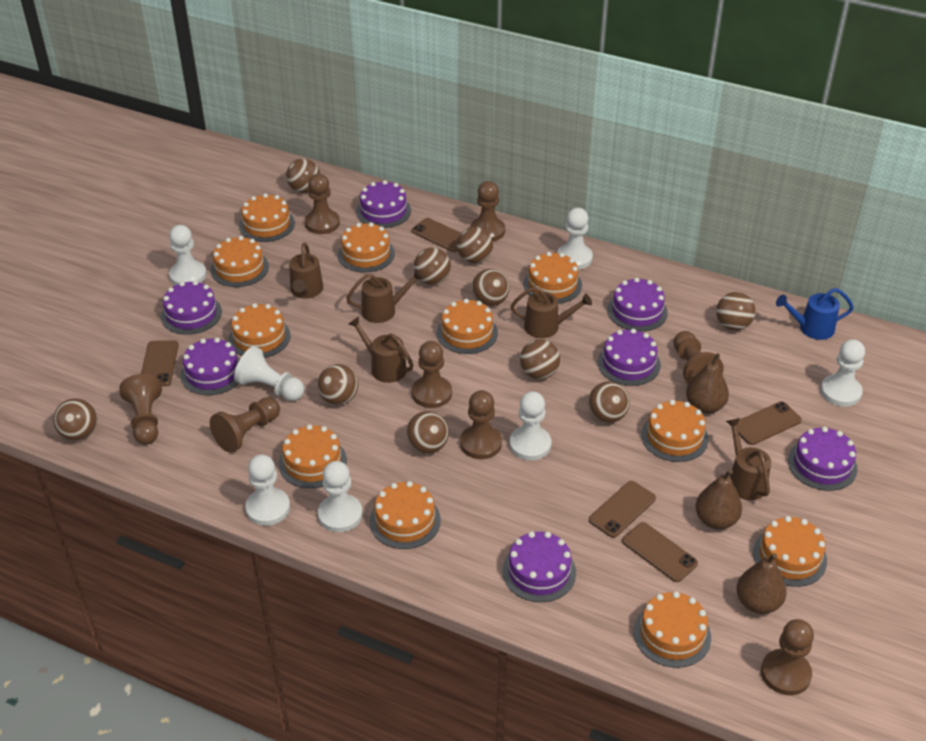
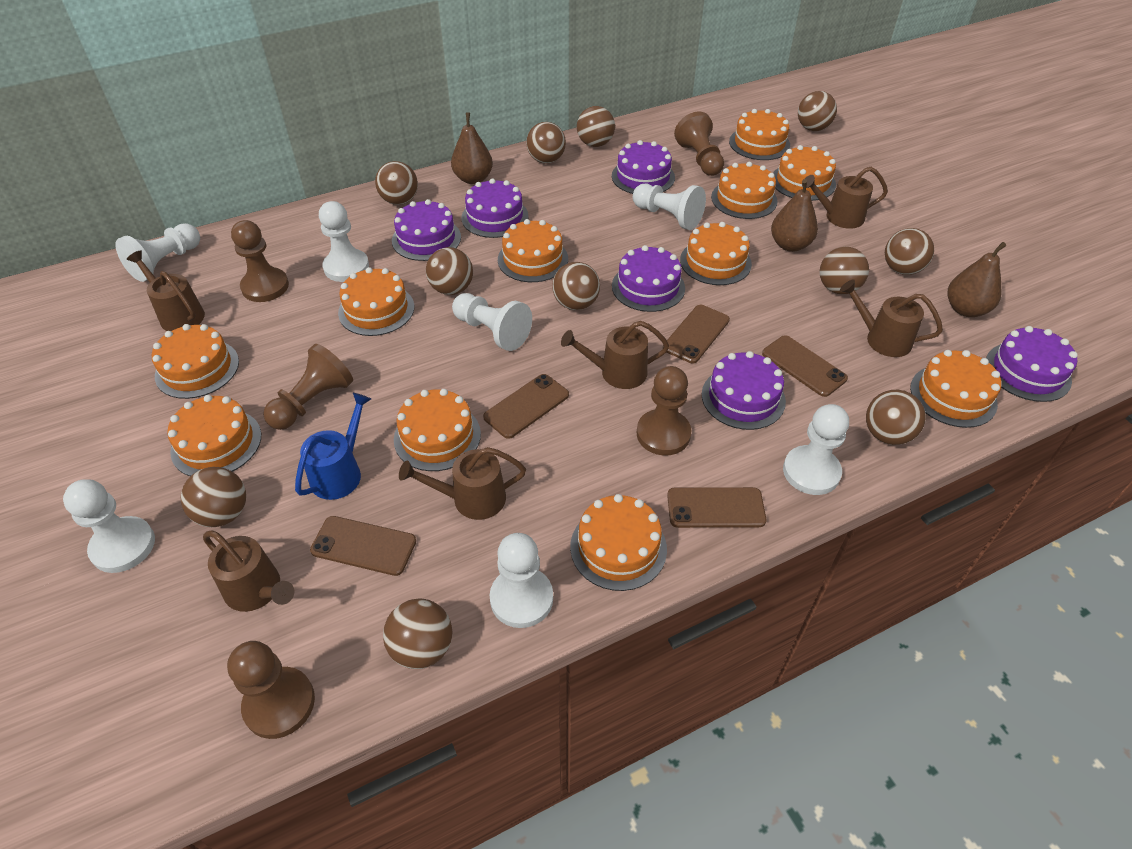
brown ball: 10 -> 11
brown pawn: 8 -> 5
brown watering can: 5 -> 6
purple cake: 7 -> 6

